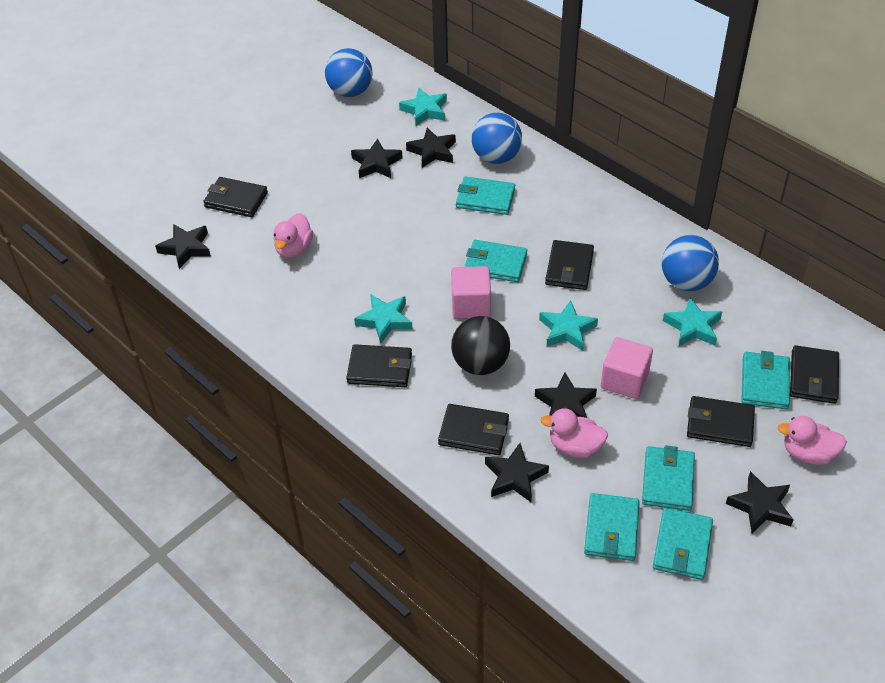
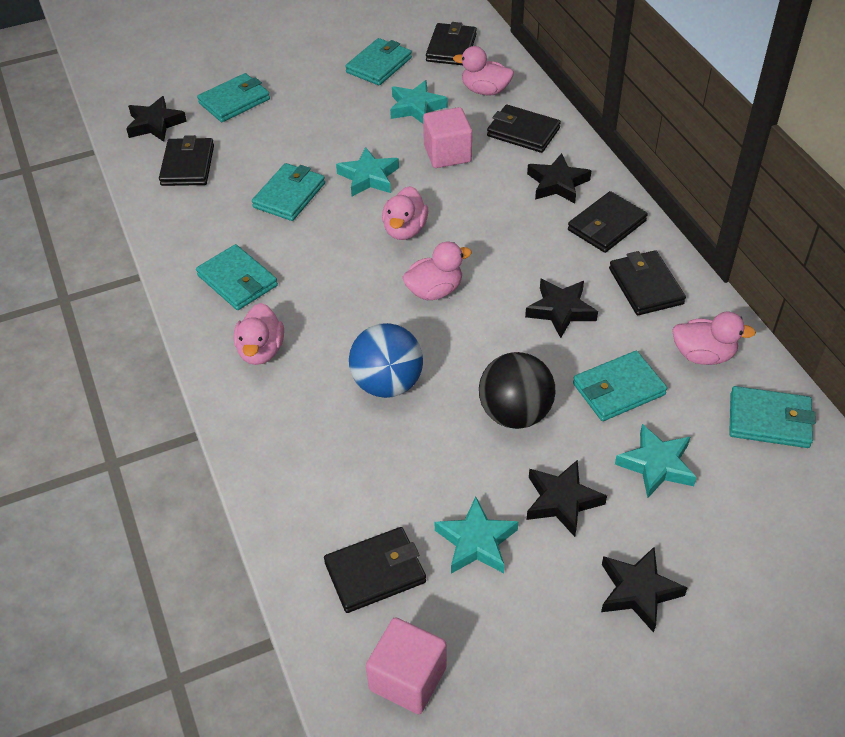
black star: 6 -> 5
blue ball: 3 -> 1
pink duck: 3 -> 5

